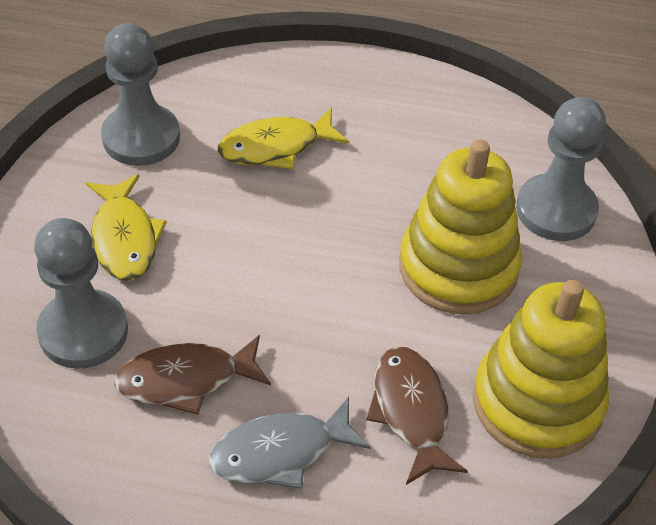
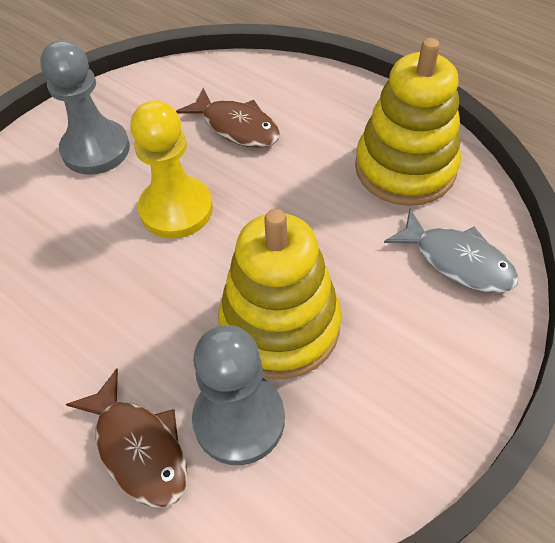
grey pawn: 3 -> 2
yellow fish: 2 -> 0
yellow pawn: 0 -> 1

